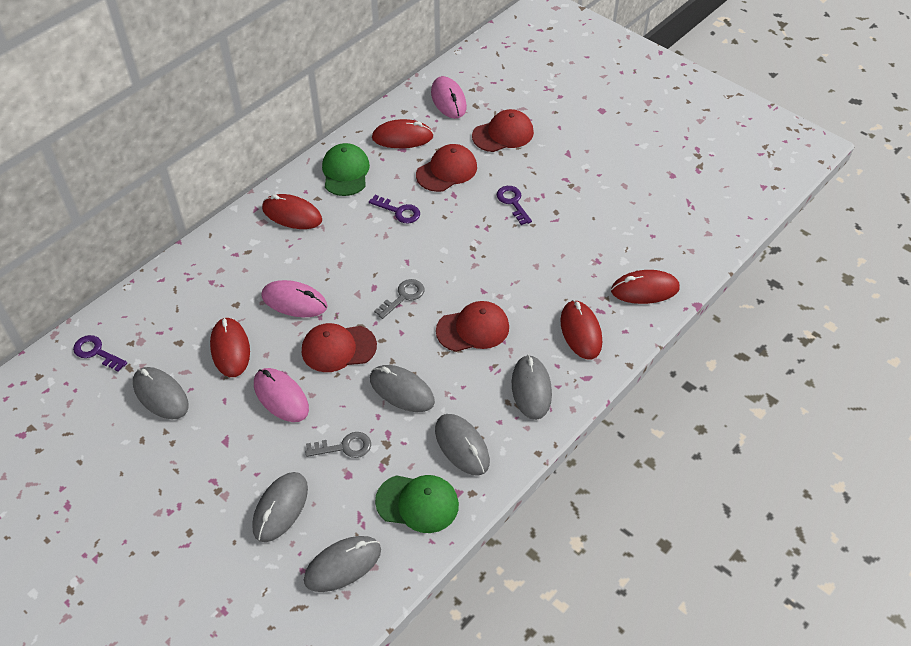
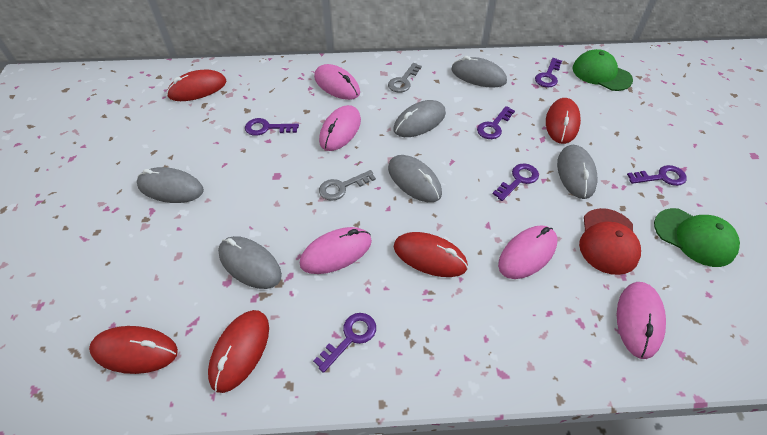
pink mouse: 3 -> 5
purple key: 3 -> 6
red cap: 4 -> 1

